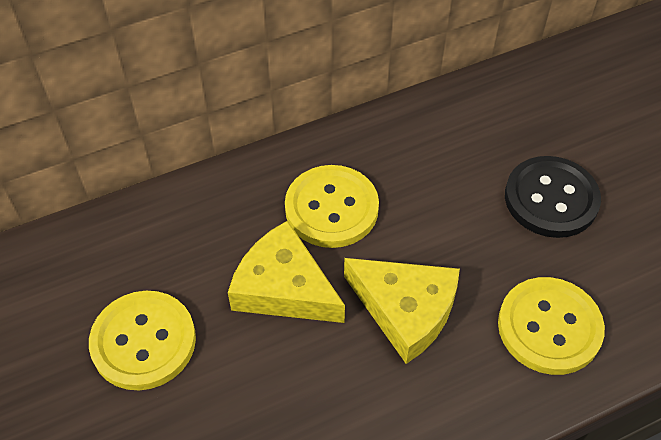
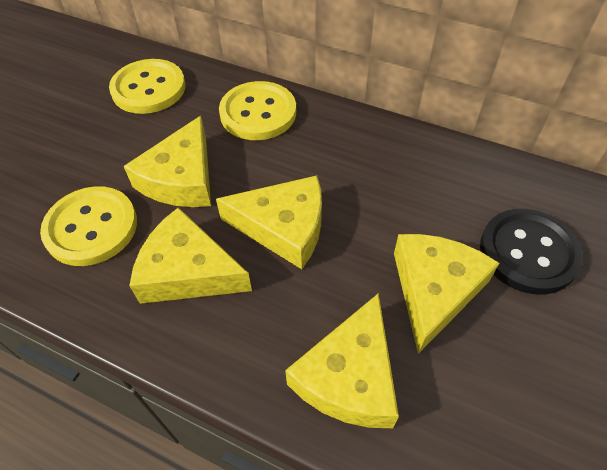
yellow cheese: 2 -> 5

